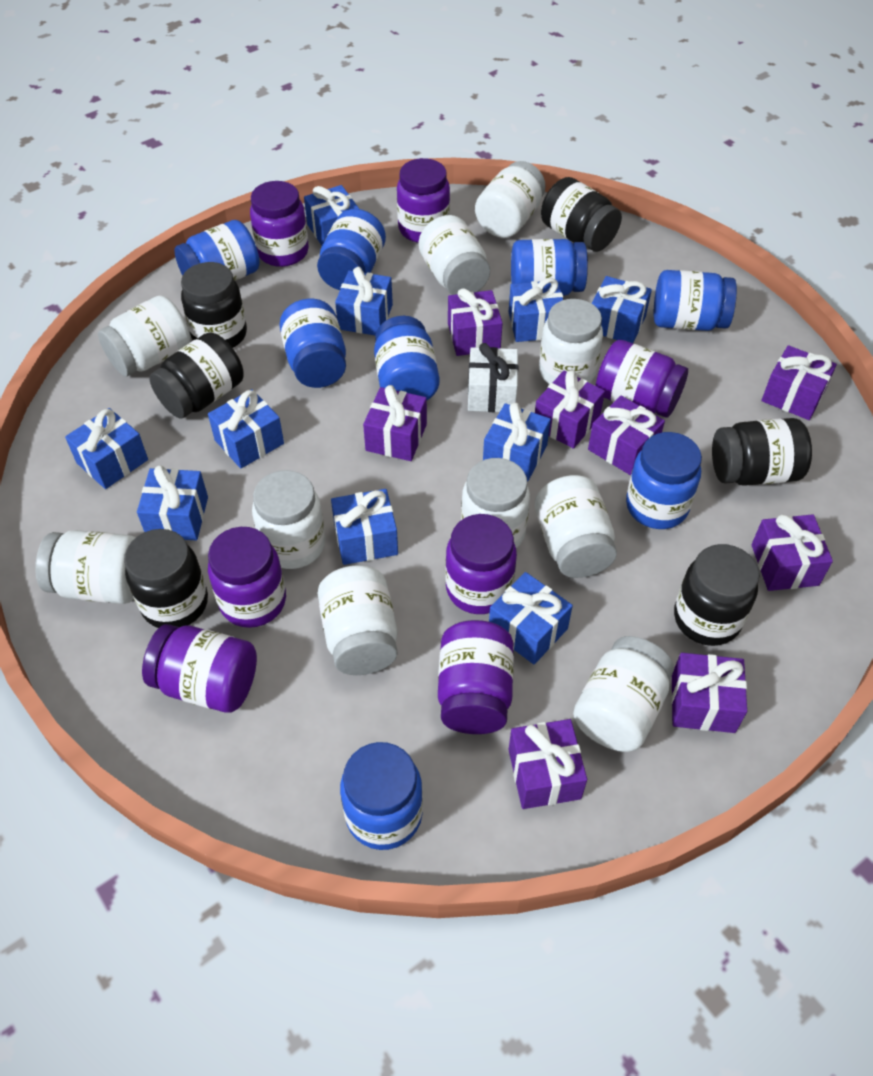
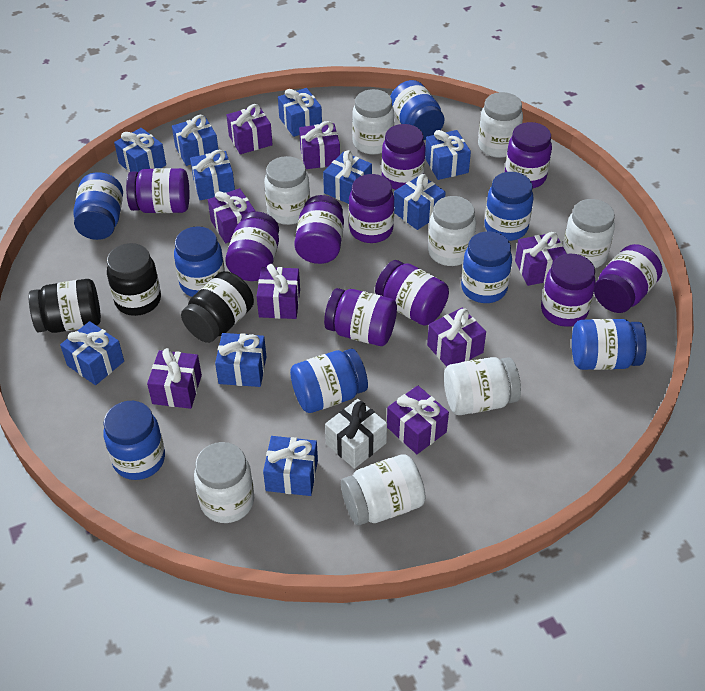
black jar: 6 -> 3
purple jar: 7 -> 10
white jar: 10 -> 8

